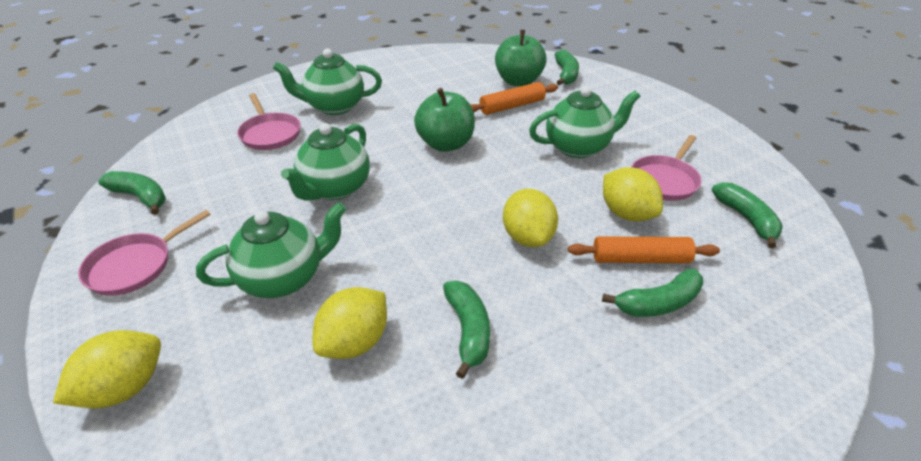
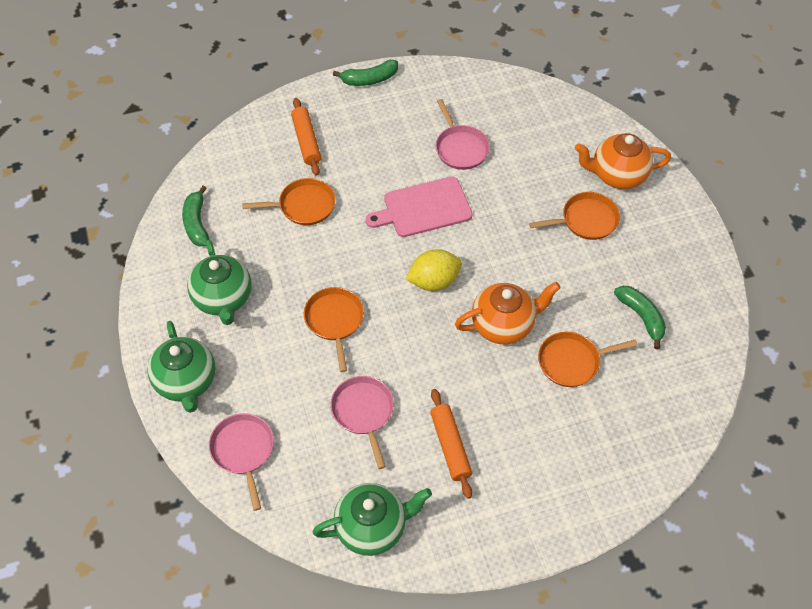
green apple: 2 -> 0
green banana: 5 -> 3
green teapot: 4 -> 3
orange pan: 0 -> 4
orange teapot: 0 -> 2
pink cutting board: 0 -> 1
yellow lemon: 4 -> 1

